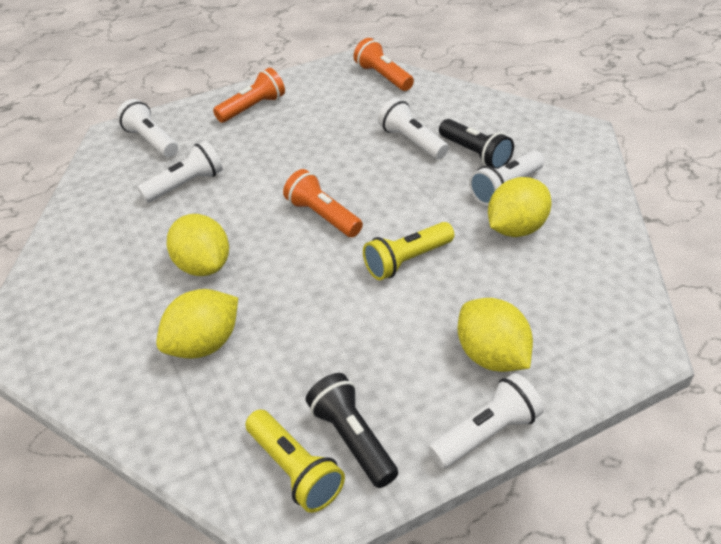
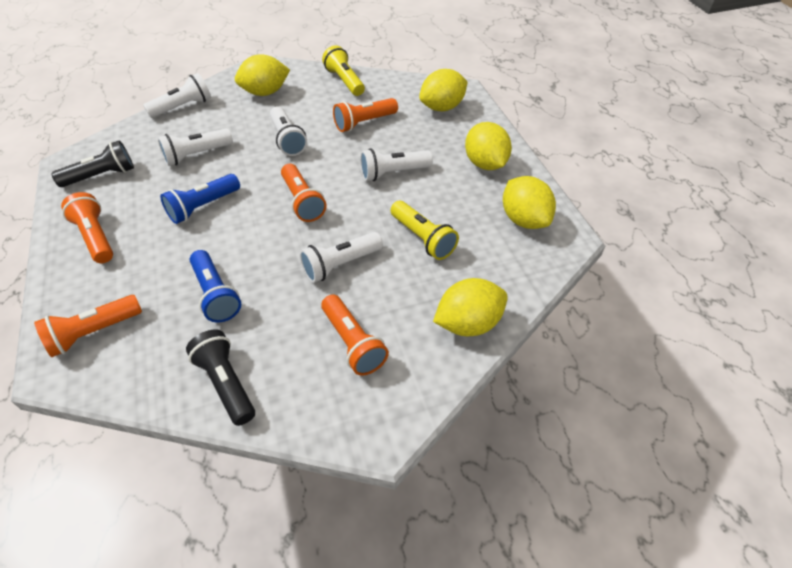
blue flashlight: 0 -> 2
orange flashlight: 3 -> 5
yellow lemon: 4 -> 5

